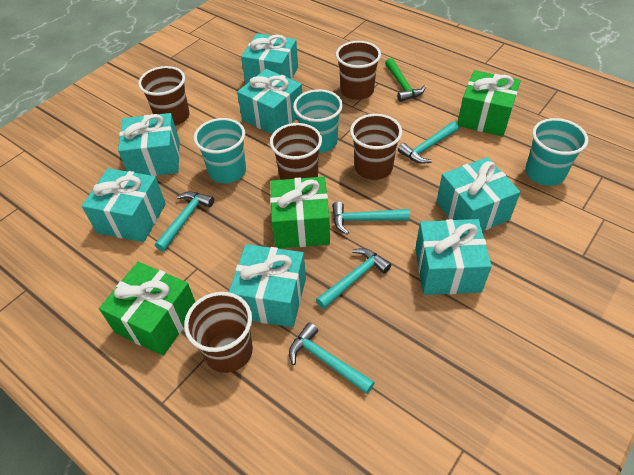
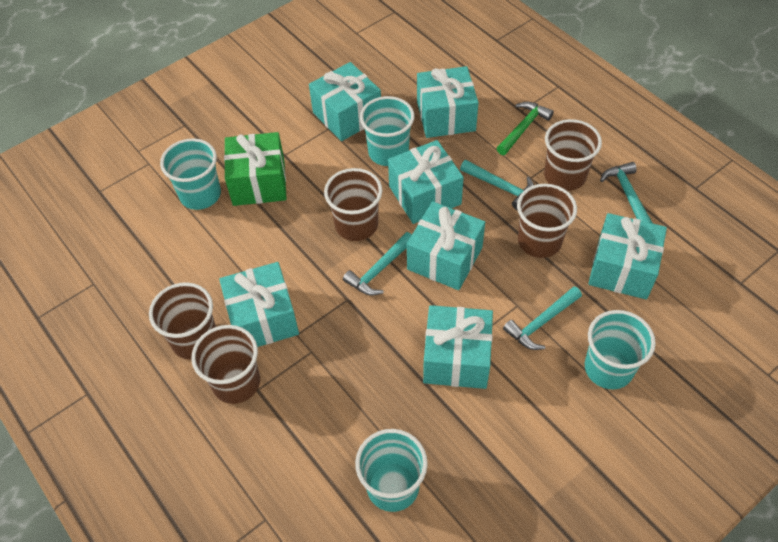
green gift: 3 -> 1
turquoise cup: 3 -> 4
turquoise hammer: 5 -> 4

